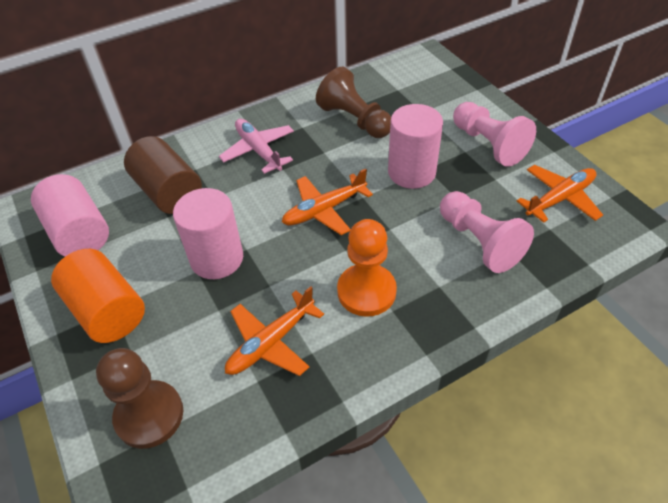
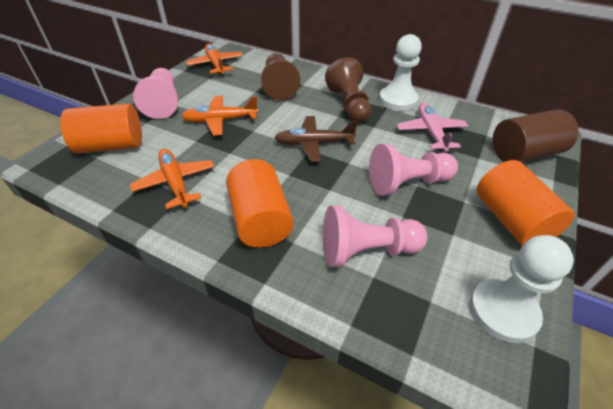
brown plane: 0 -> 1
orange cylinder: 1 -> 3
orange pawn: 1 -> 0
pink cylinder: 3 -> 0
pink pawn: 2 -> 3
white pawn: 0 -> 2

